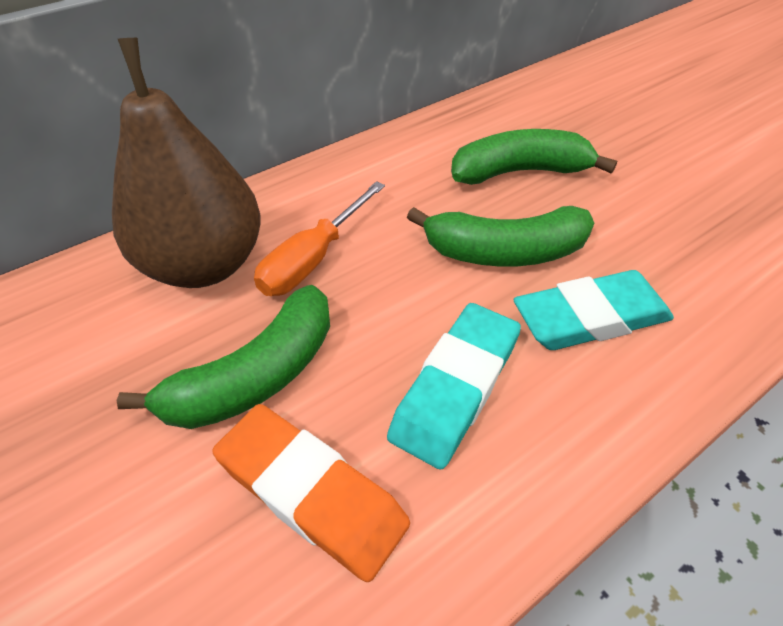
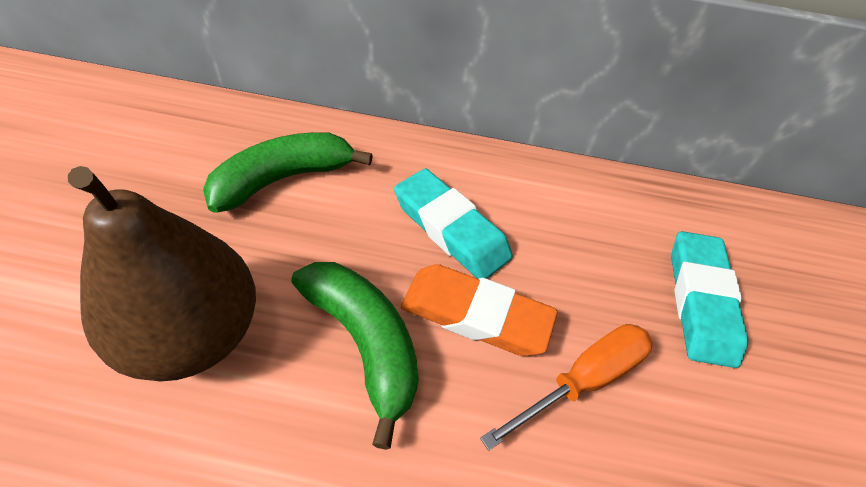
green banana: 3 -> 2

